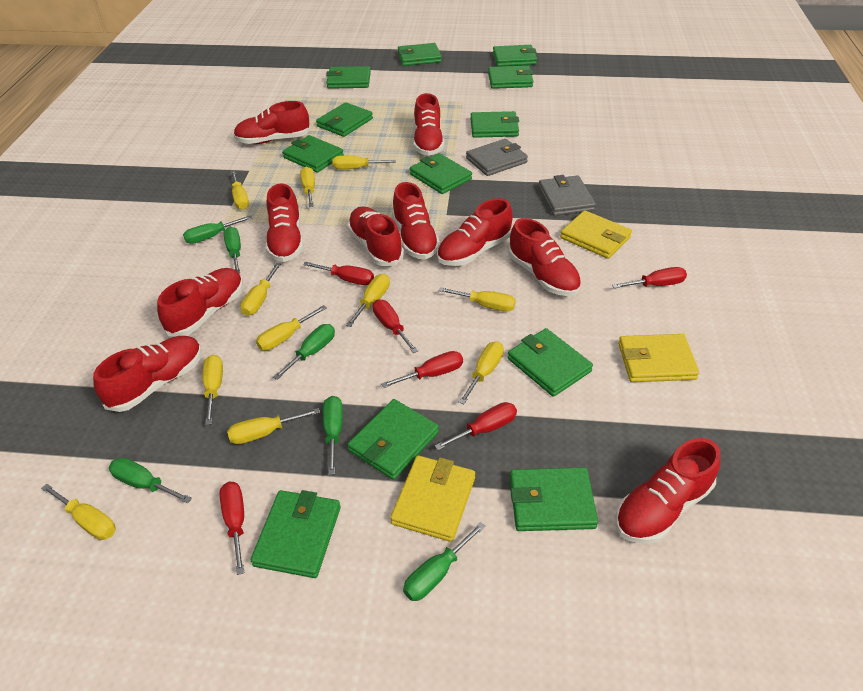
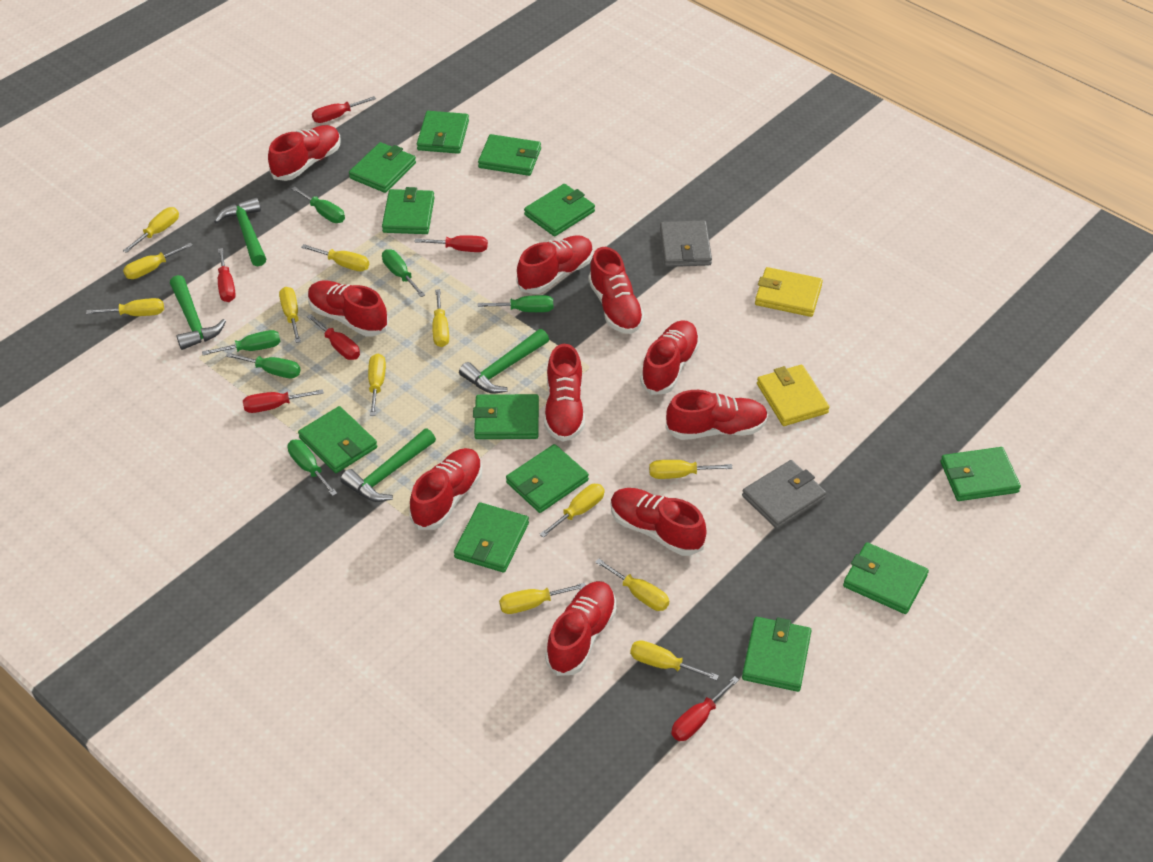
green hammer: 0 -> 4
yellow screwdriver: 11 -> 12
yellow wallet: 3 -> 2

